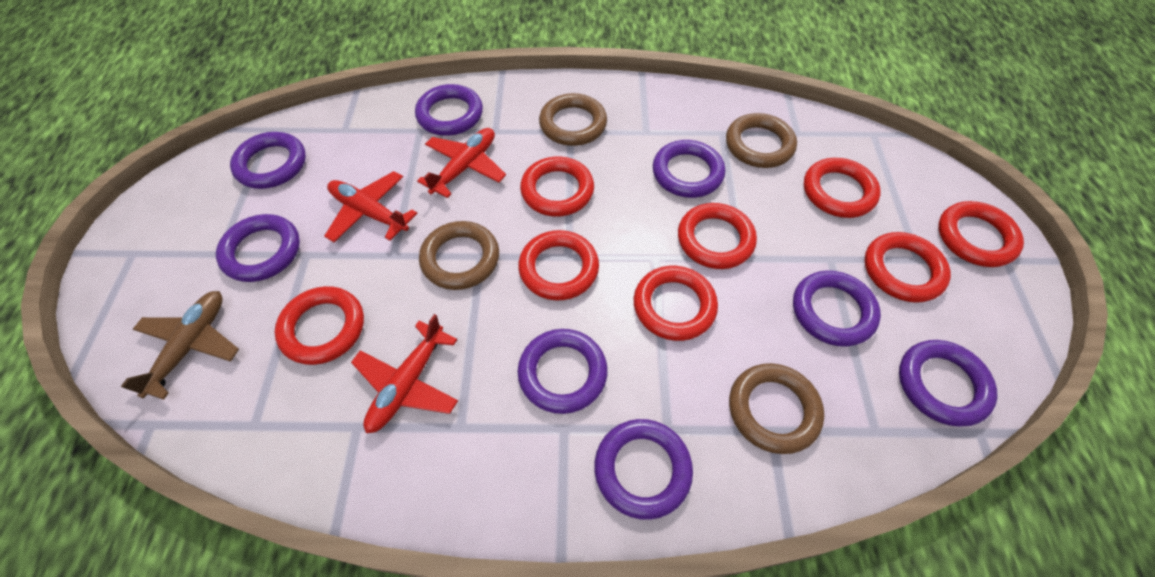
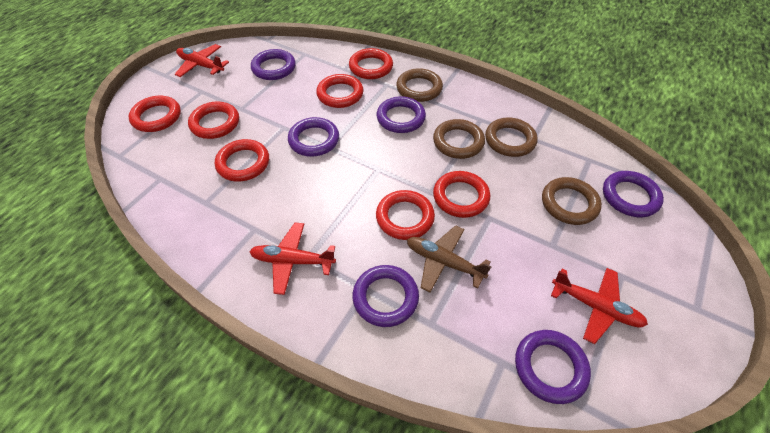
purple ring: 8 -> 6
red ring: 8 -> 7

